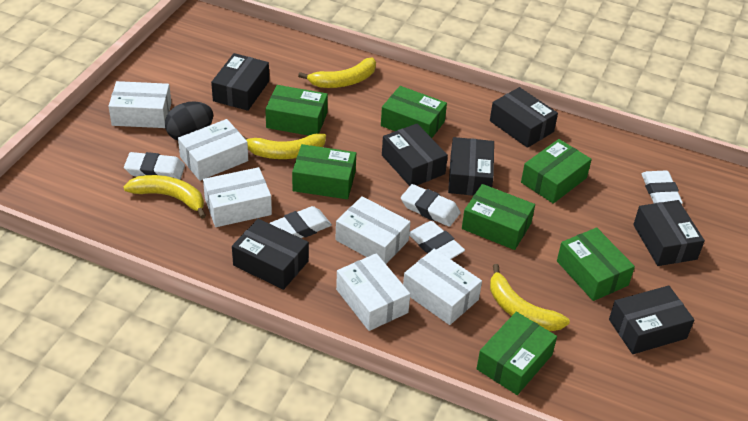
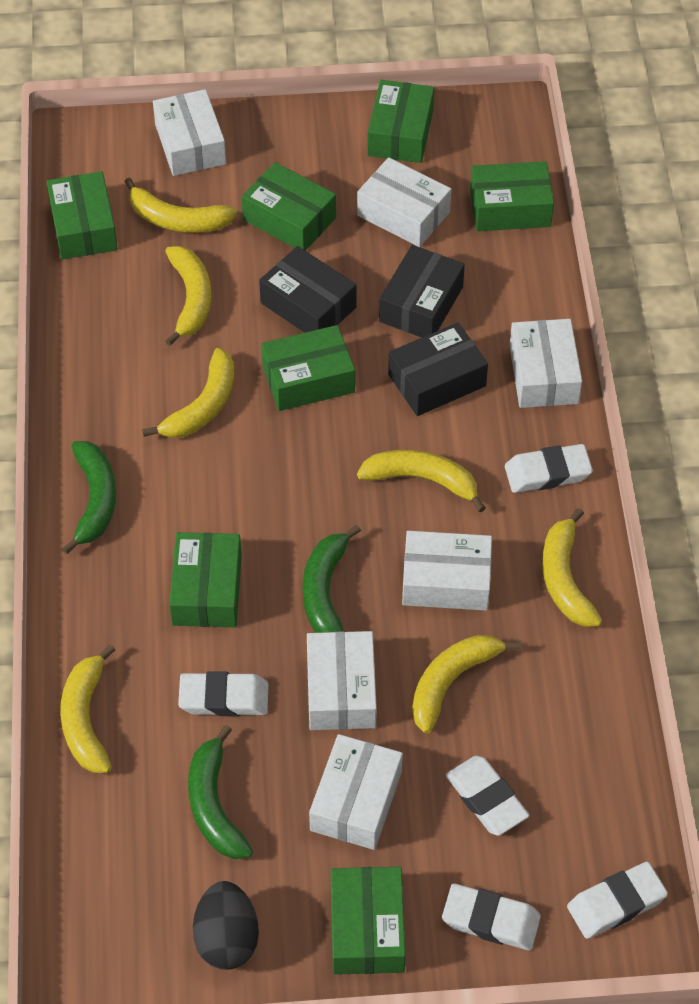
black box: 7 -> 3
green banana: 0 -> 3
yellow banana: 4 -> 7

